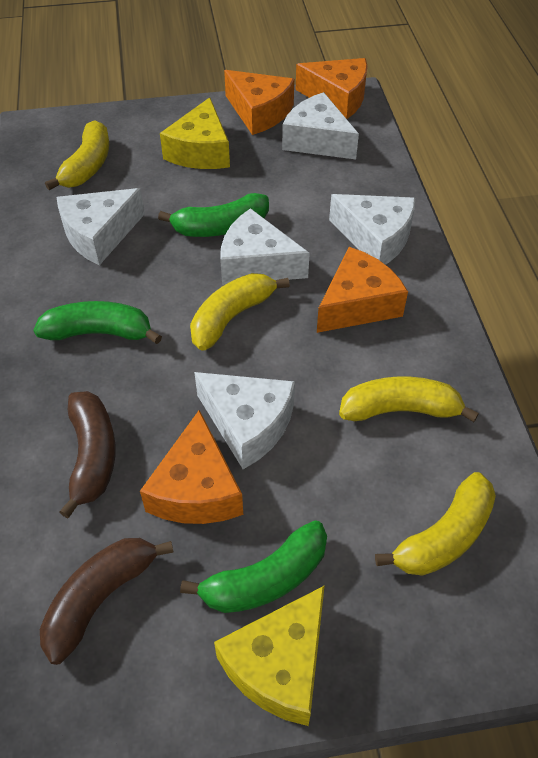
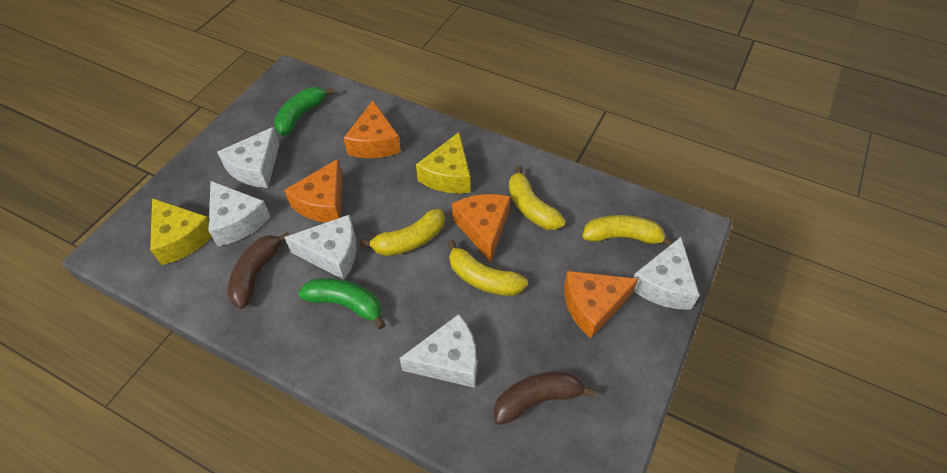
green banana: 3 -> 2

